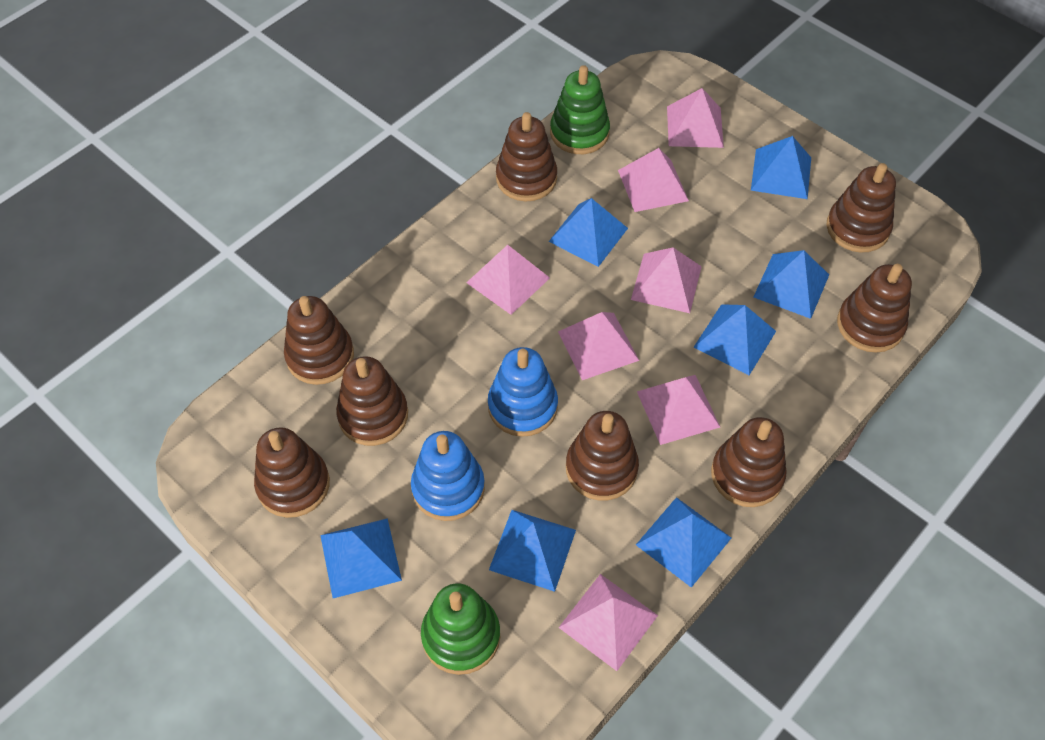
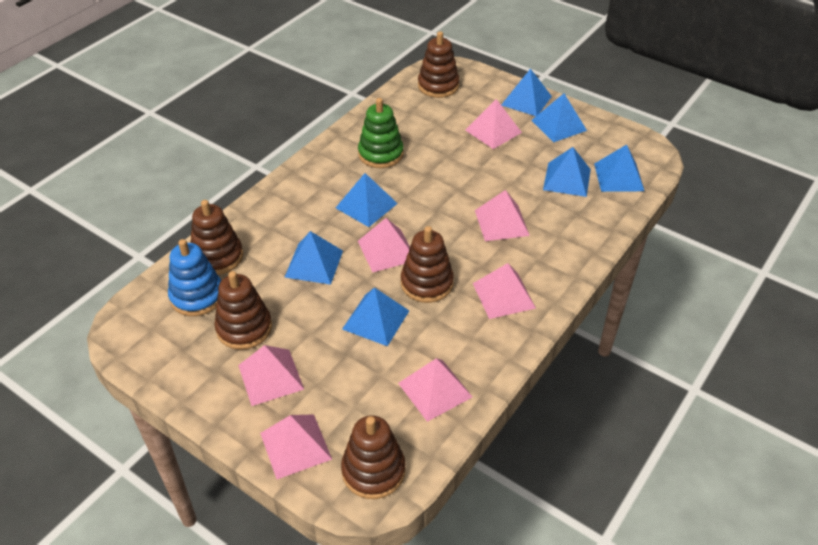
blue stacking toy: 2 -> 1
brown stacking toy: 8 -> 5
green stacking toy: 2 -> 1

